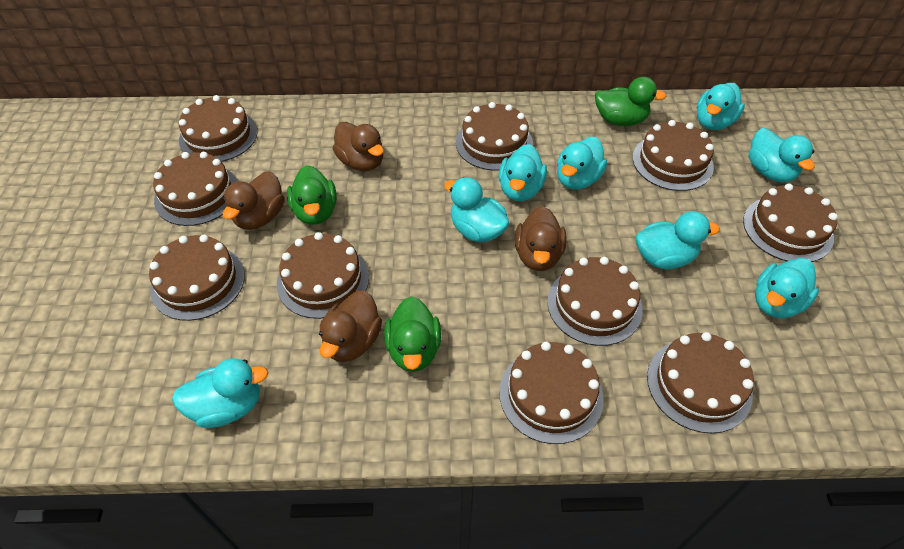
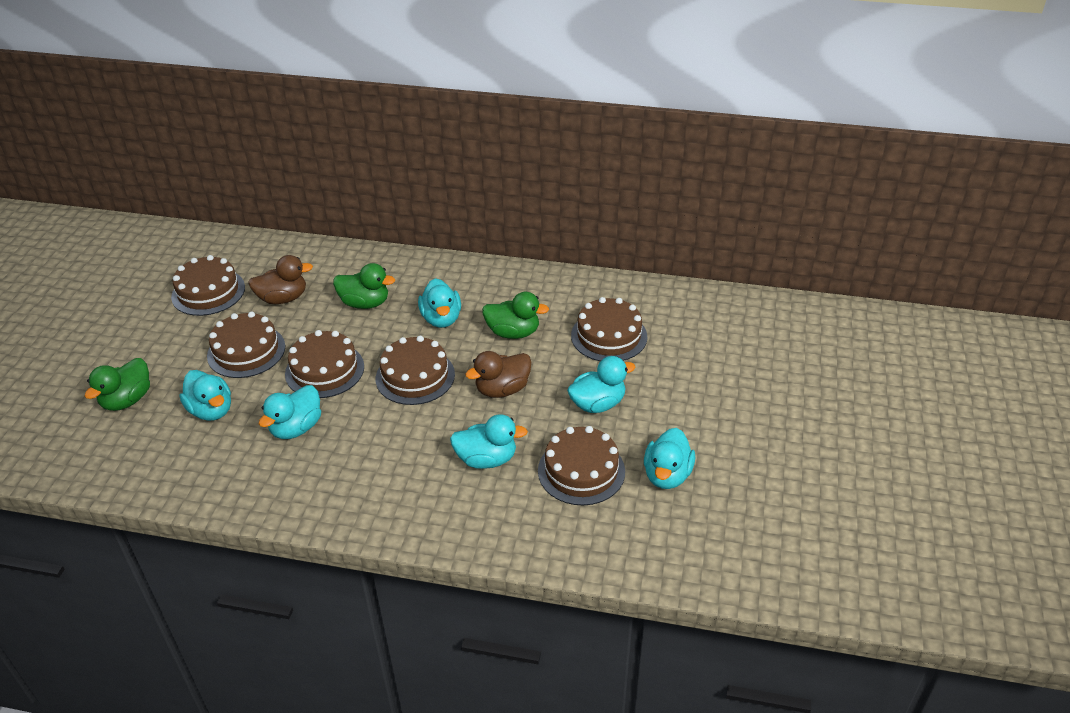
brown cake: 10 -> 6
brown duck: 4 -> 2
turquoise duck: 8 -> 6

